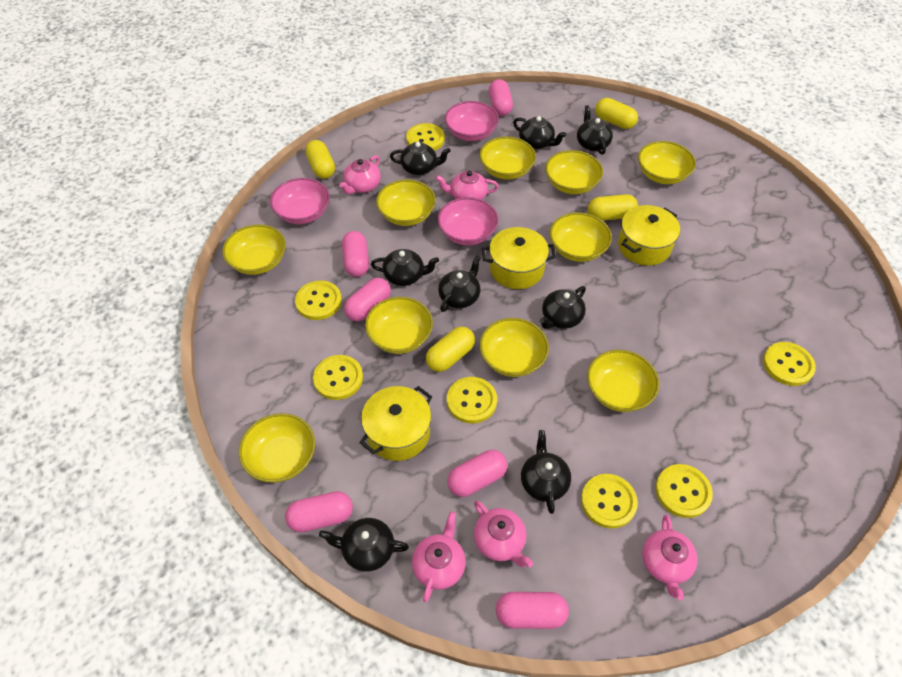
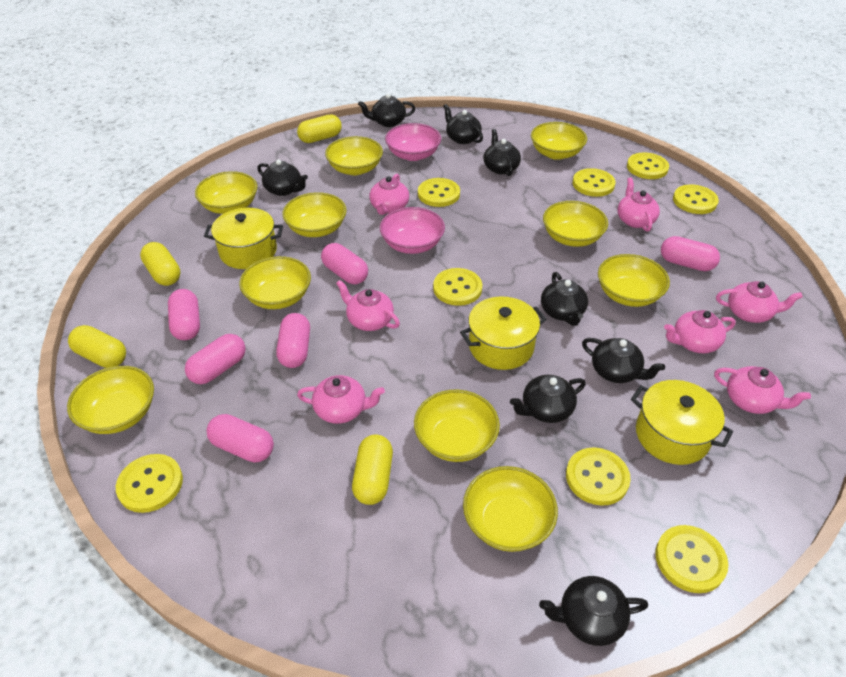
pink bowl: 3 -> 2
pink teapot: 5 -> 7
yellow button: 7 -> 8

